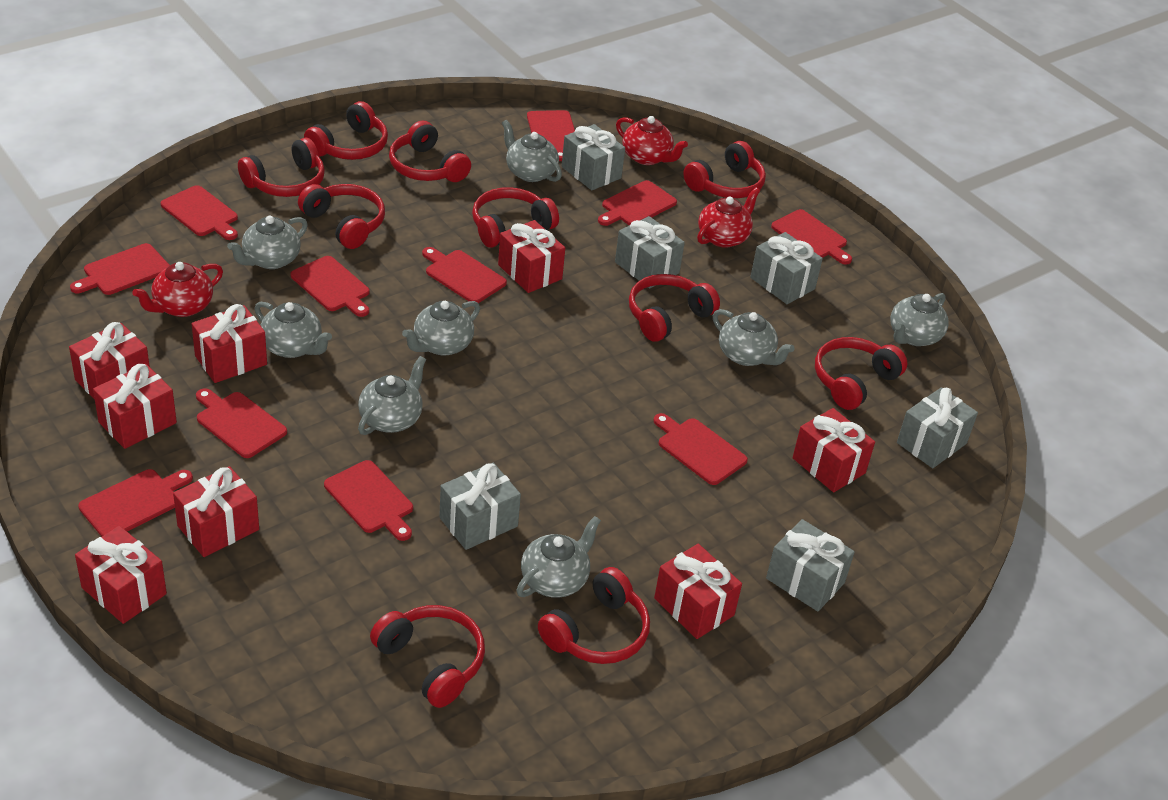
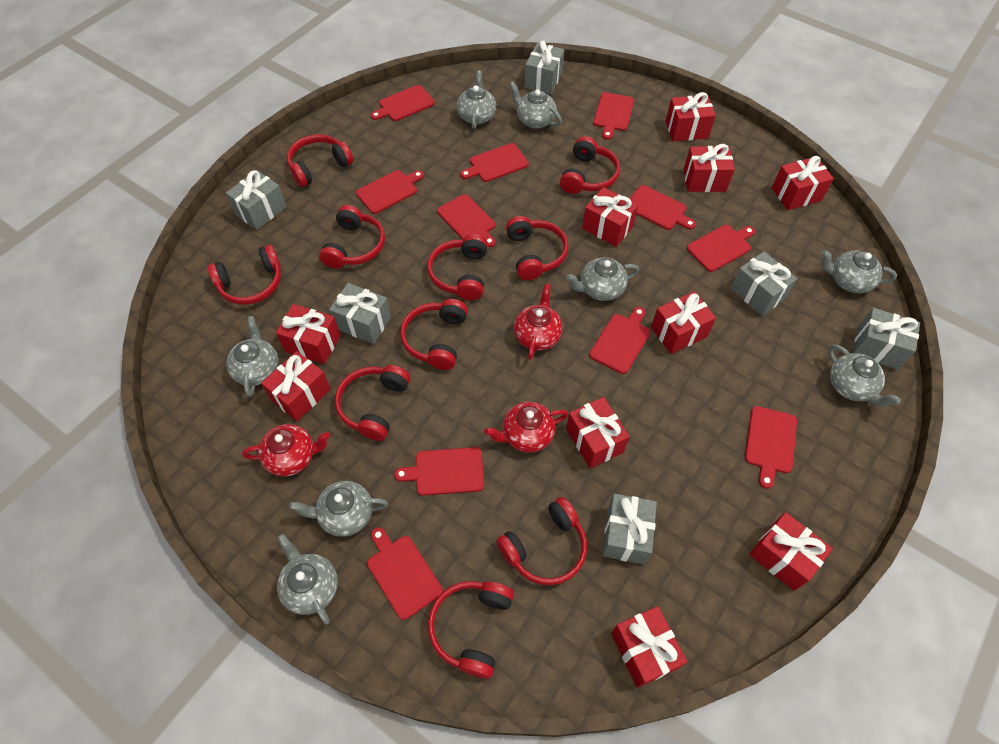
red gift: 8 -> 10

